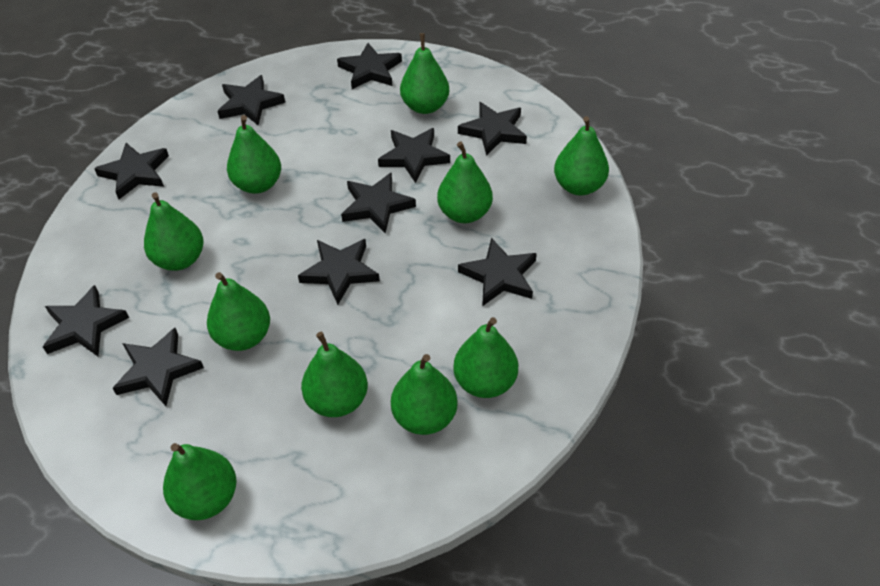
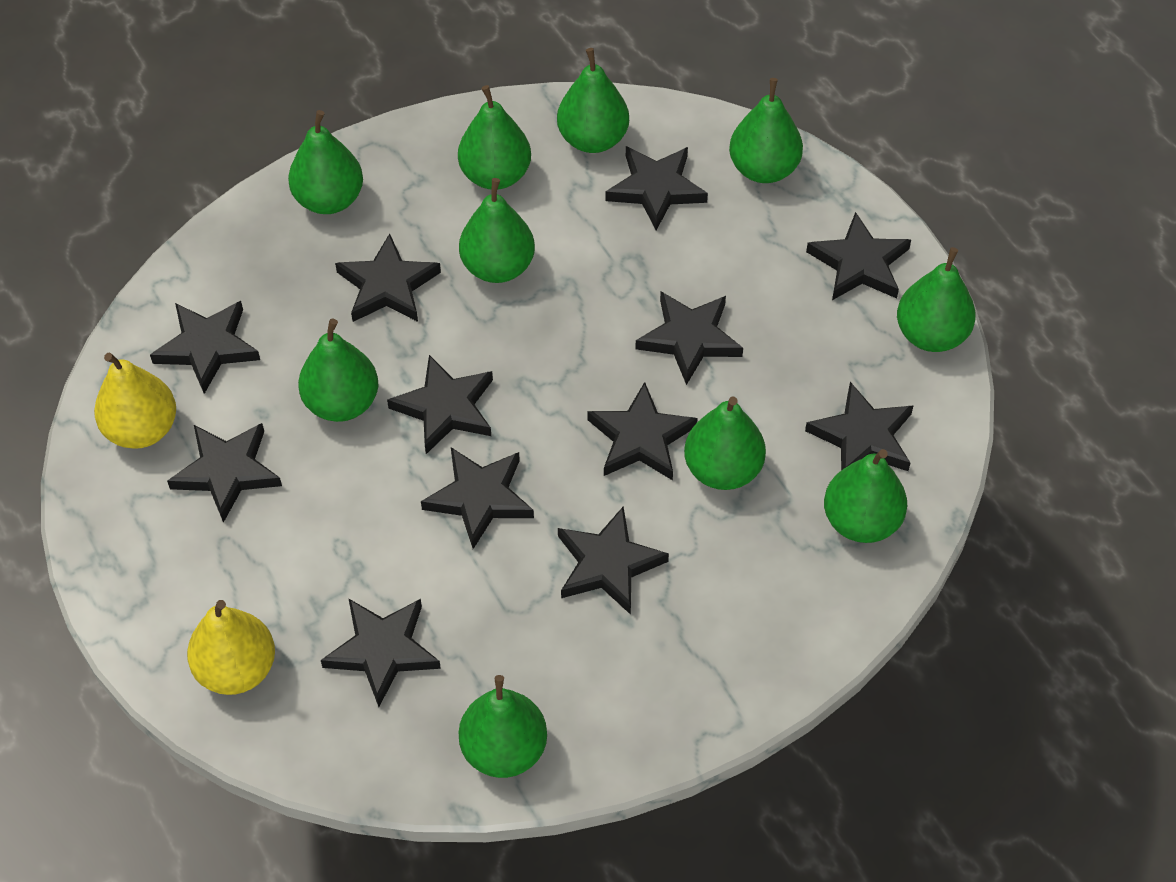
black star: 10 -> 12
yellow pear: 0 -> 2

